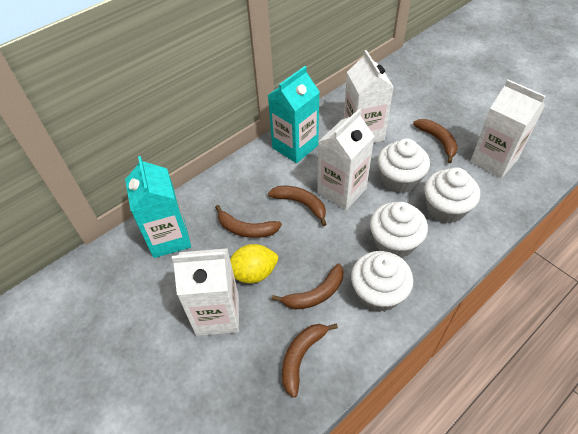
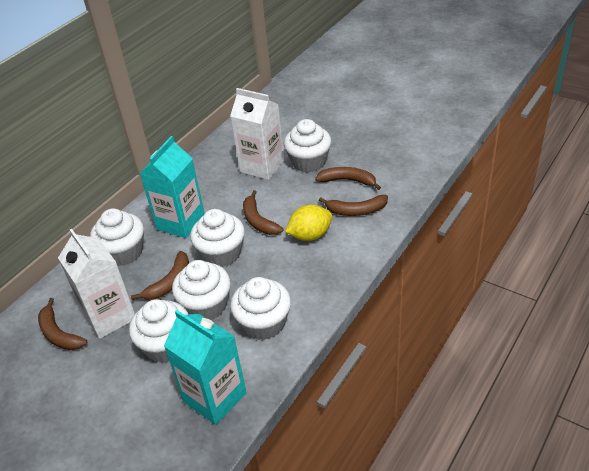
white carton: 4 -> 2
white cupcake: 4 -> 6

